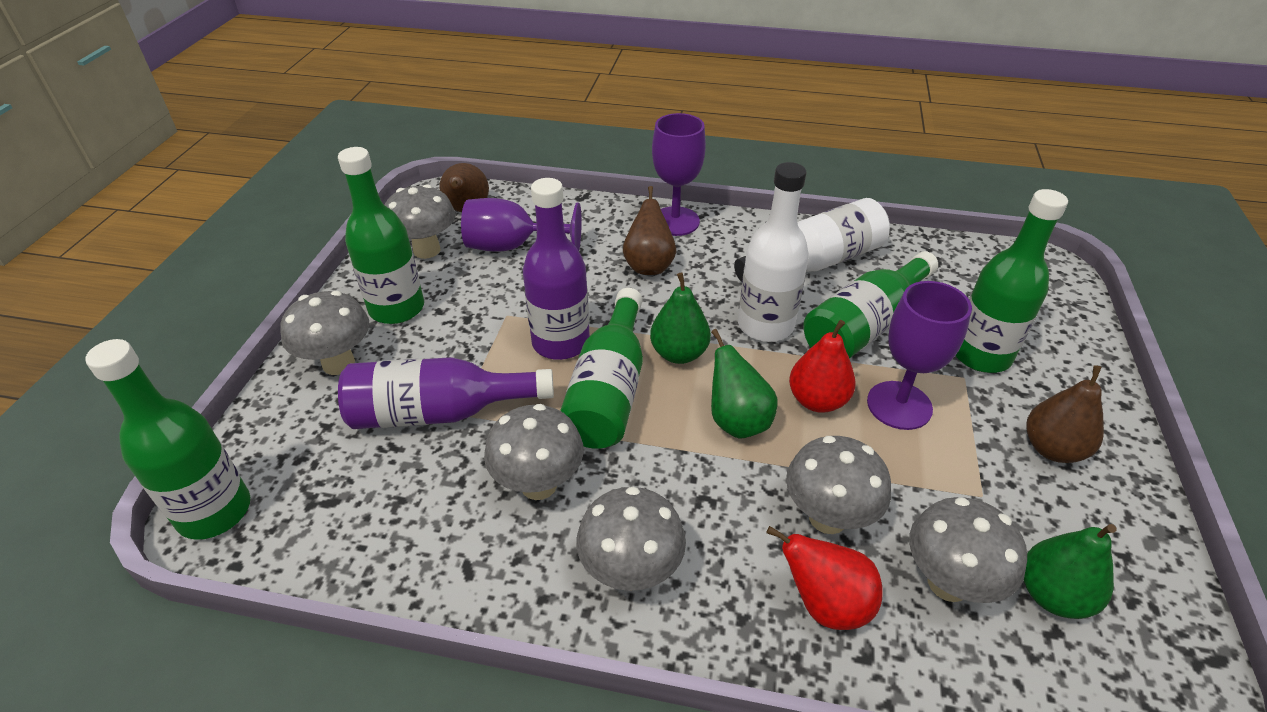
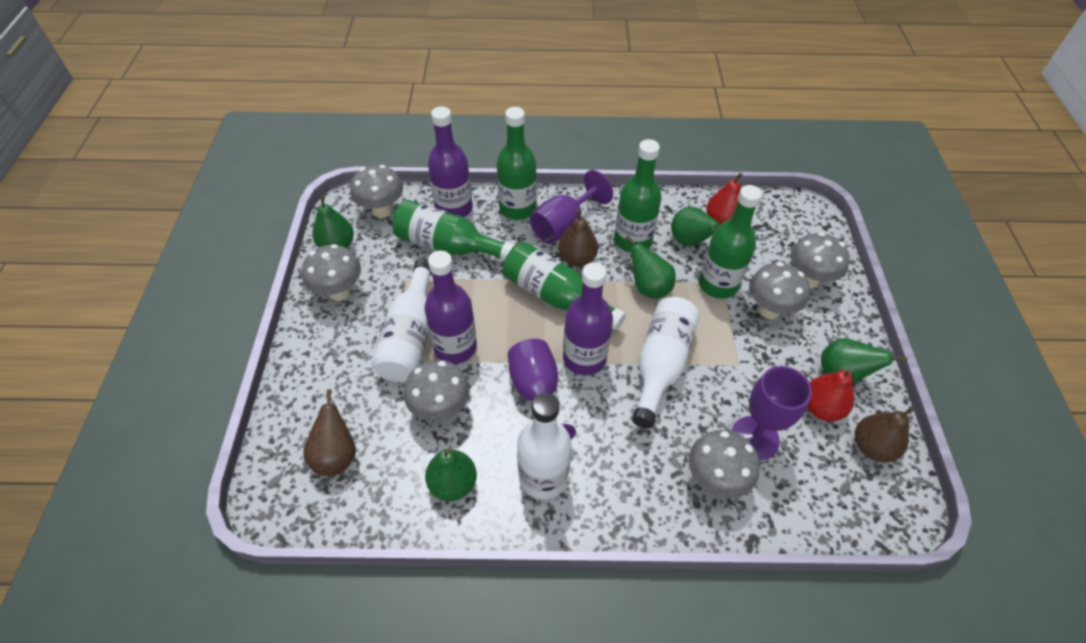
green pear: 3 -> 5
purple bottle: 2 -> 3
white bottle: 2 -> 3

